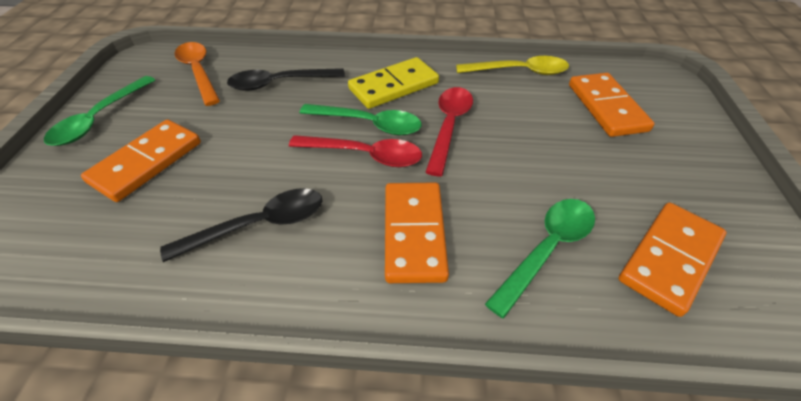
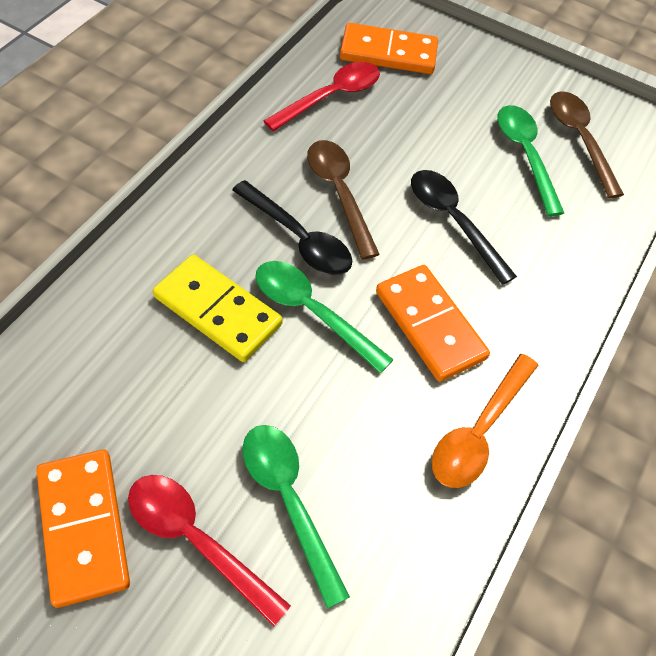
brown spoon: 0 -> 2
orange domino: 4 -> 3
yellow spoon: 1 -> 0

